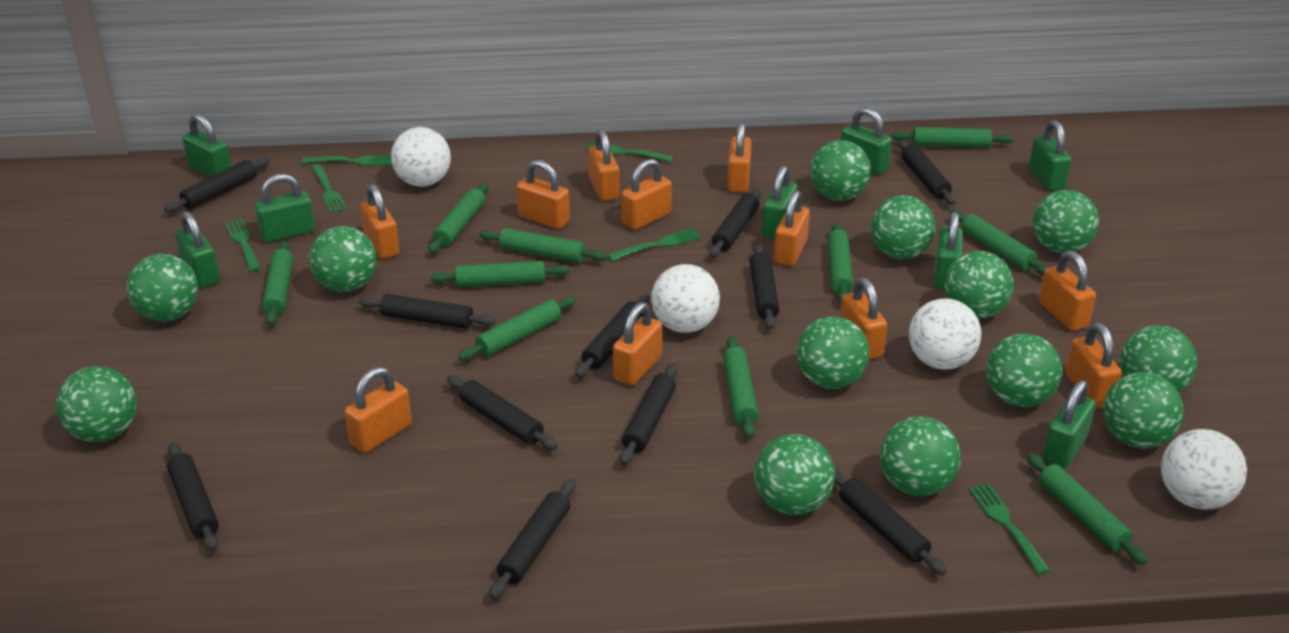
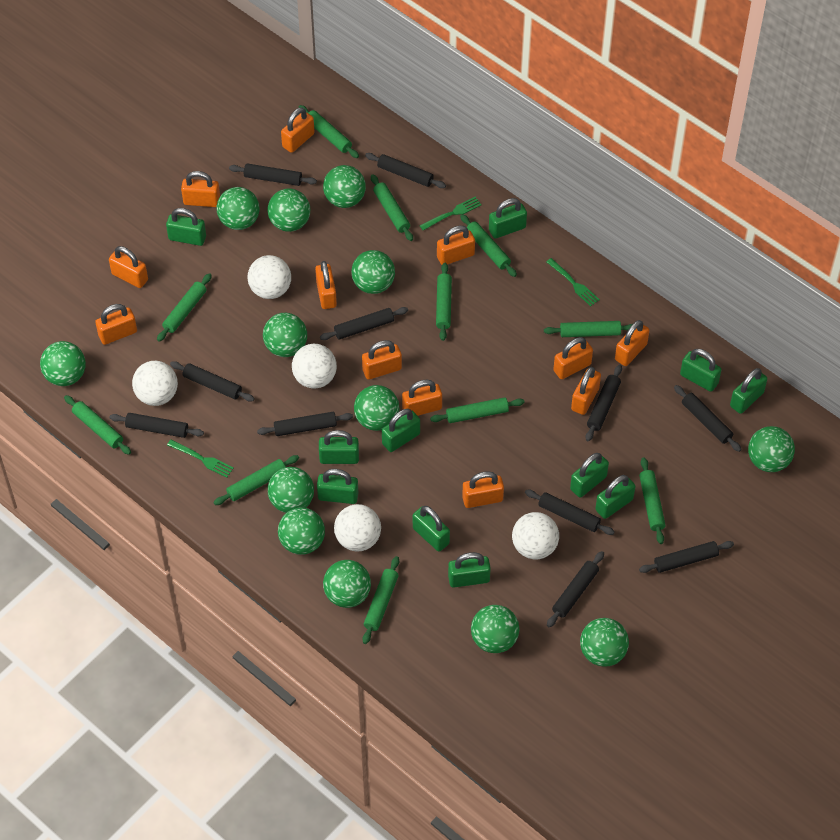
green fork: 6 -> 3
green padlock: 8 -> 11
green rolling pin: 10 -> 11
orange padlock: 11 -> 12
white ball: 4 -> 5

